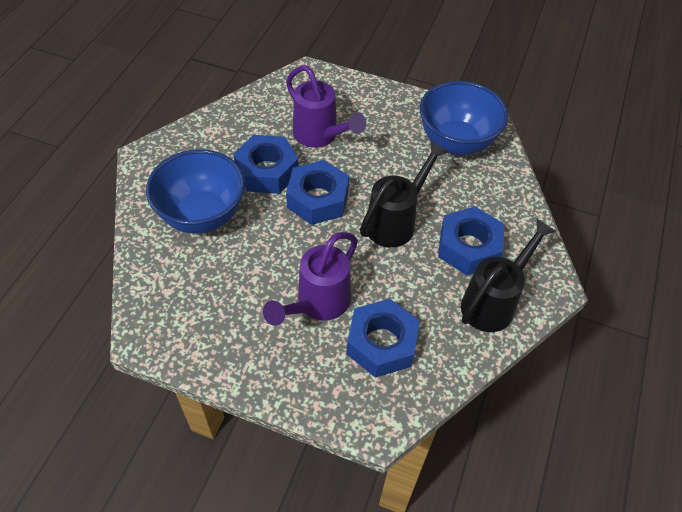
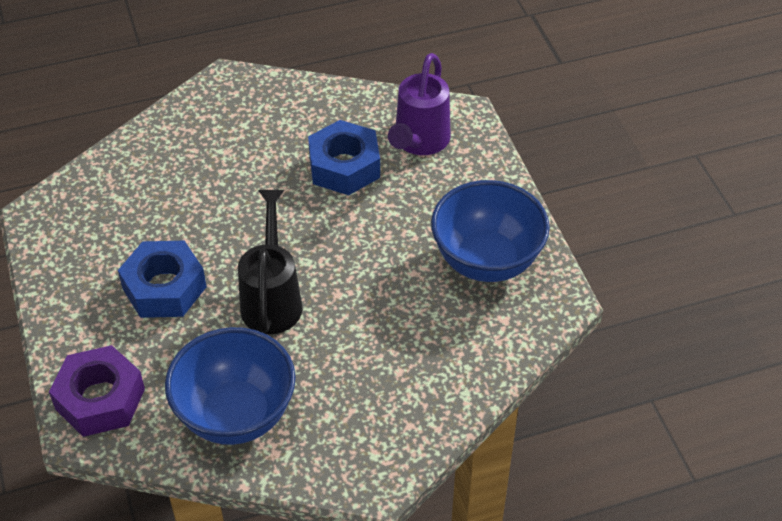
black watering can: 2 -> 1
blue nut: 4 -> 2
purple nut: 0 -> 1
purple watering can: 2 -> 1

